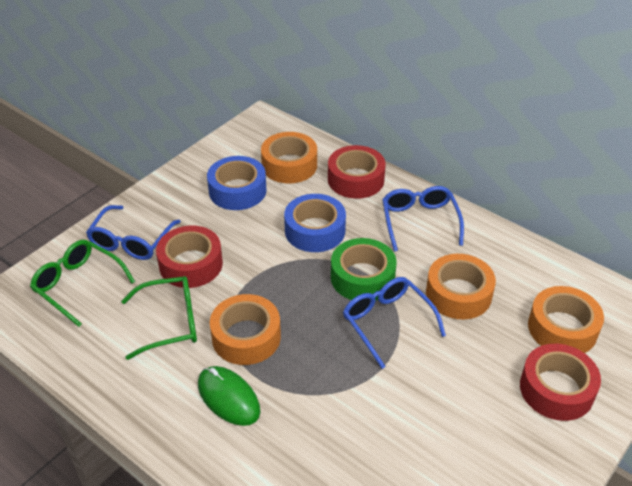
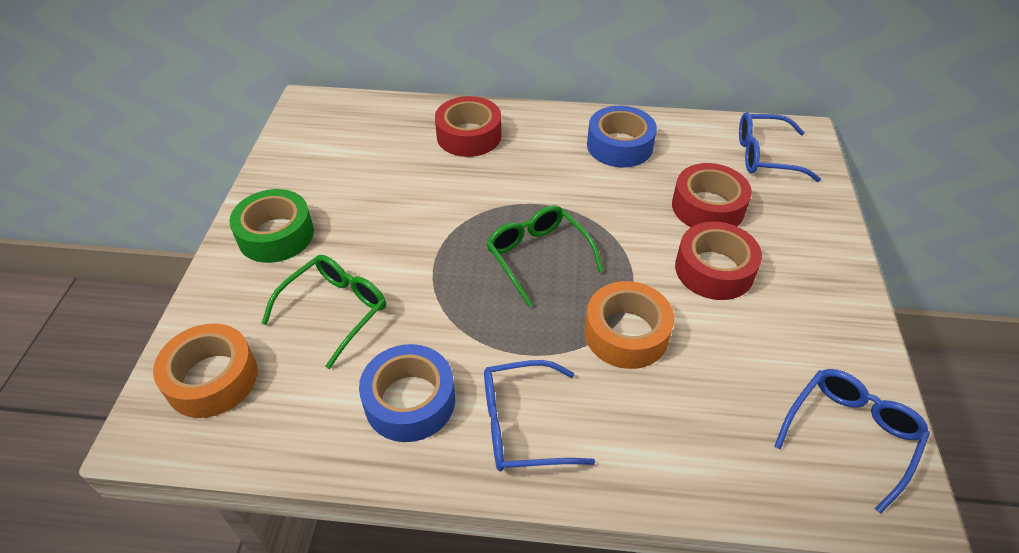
green mouse: 1 -> 0
orange tape: 4 -> 2

